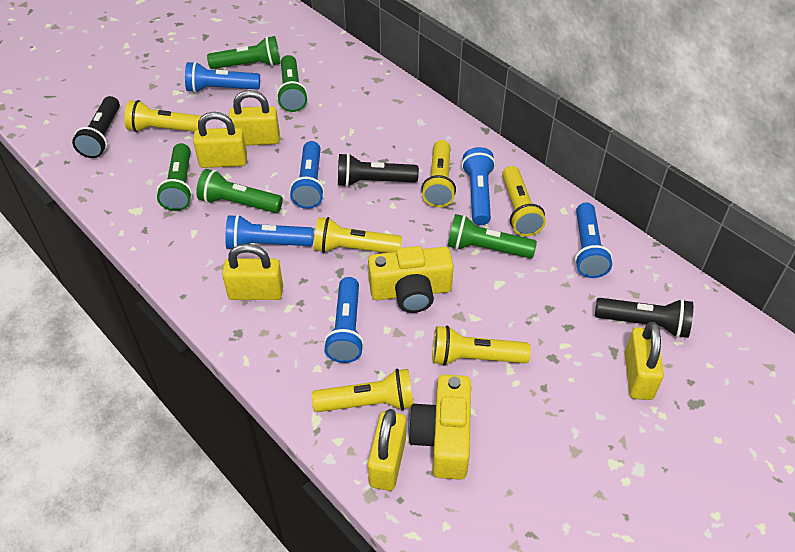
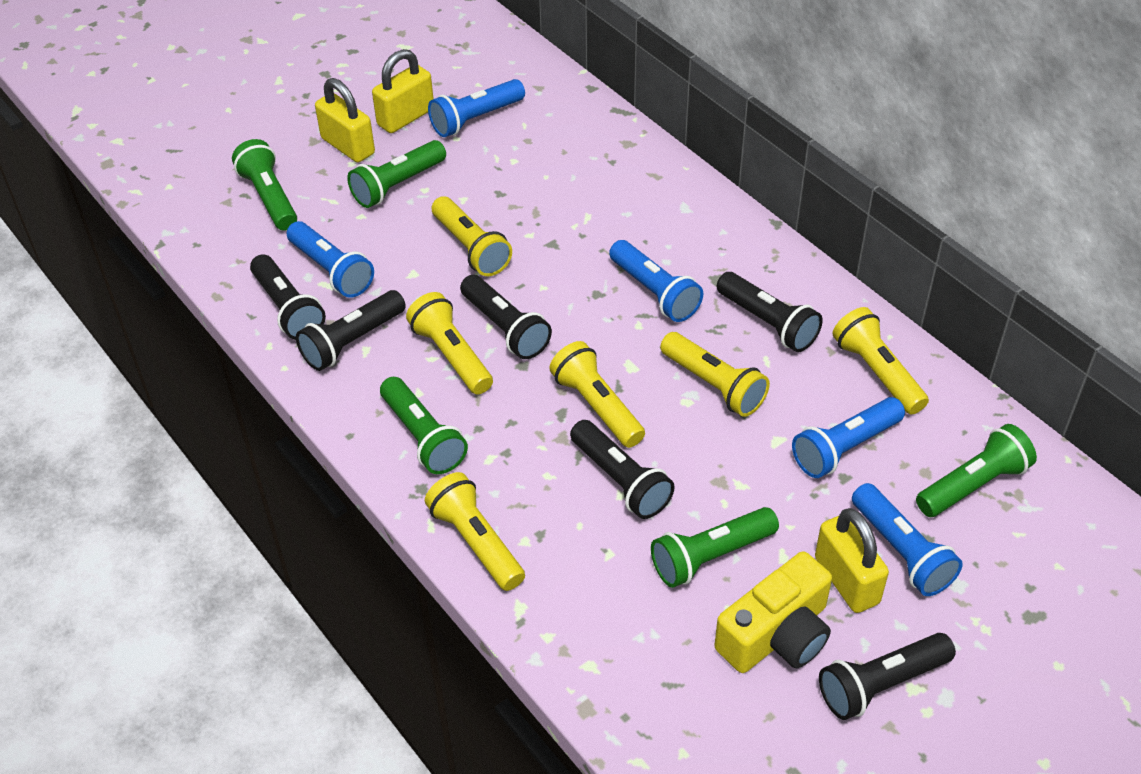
black flashlight: 3 -> 6
blue flashlight: 6 -> 5
yellow camera: 2 -> 1
yellow padlock: 5 -> 3

